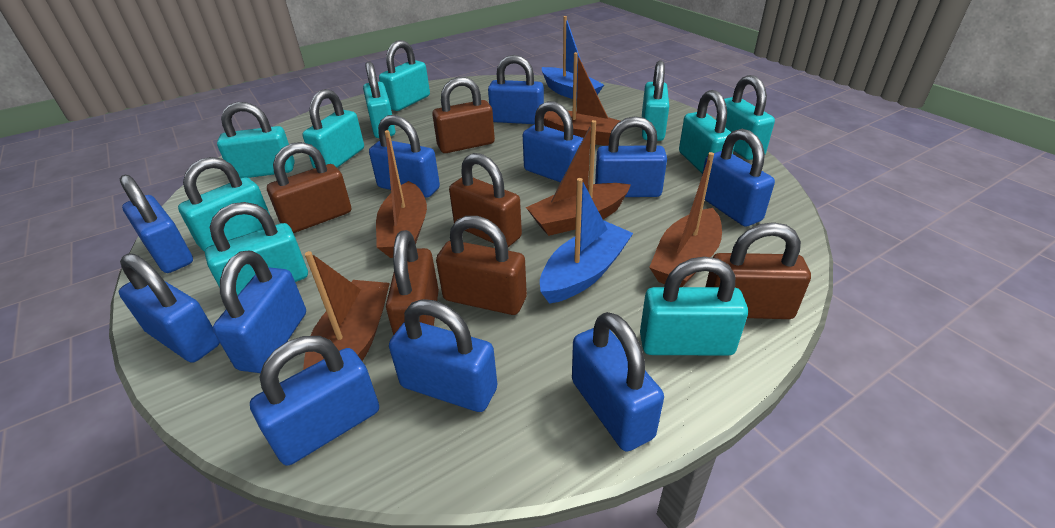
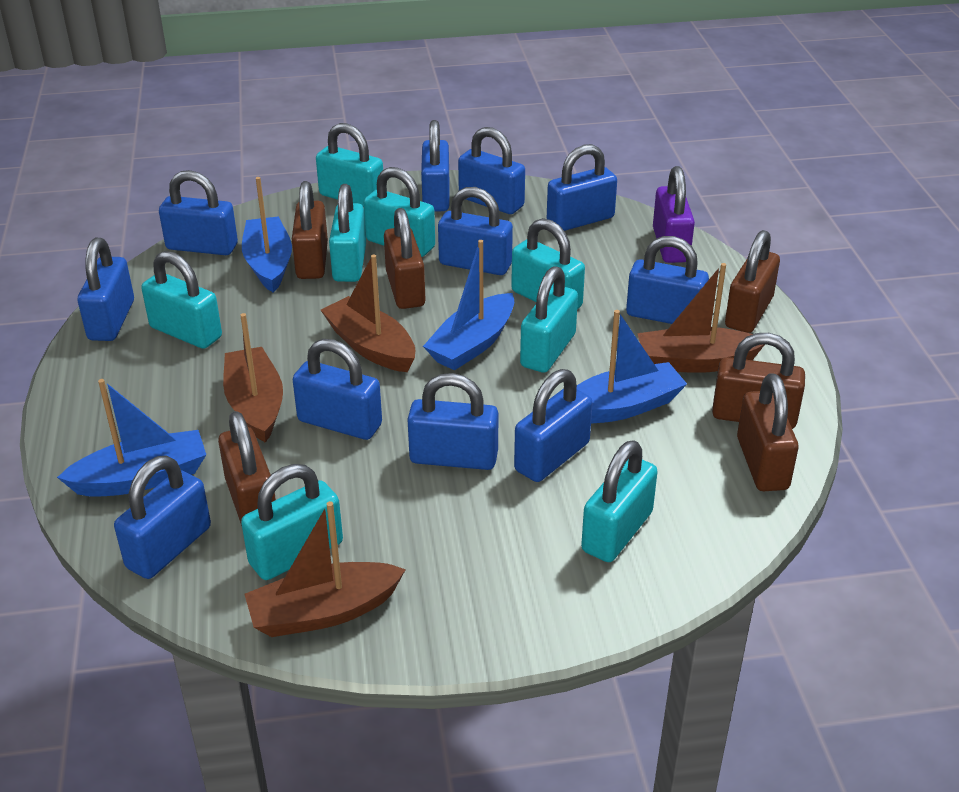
blue boat: 2 -> 4
brown boat: 5 -> 4
purple padlock: 0 -> 1
turquoise padlock: 10 -> 8

